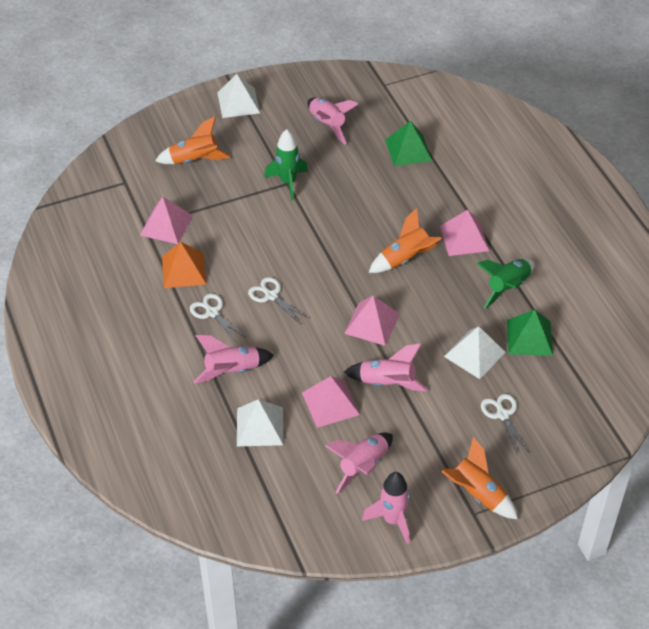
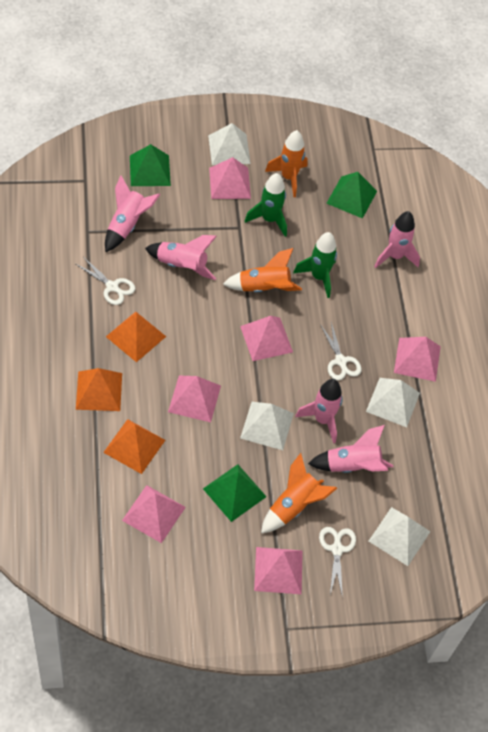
green pyramid: 2 -> 3
orange pyramid: 1 -> 3
pink pyramid: 4 -> 6
white pyramid: 3 -> 4

